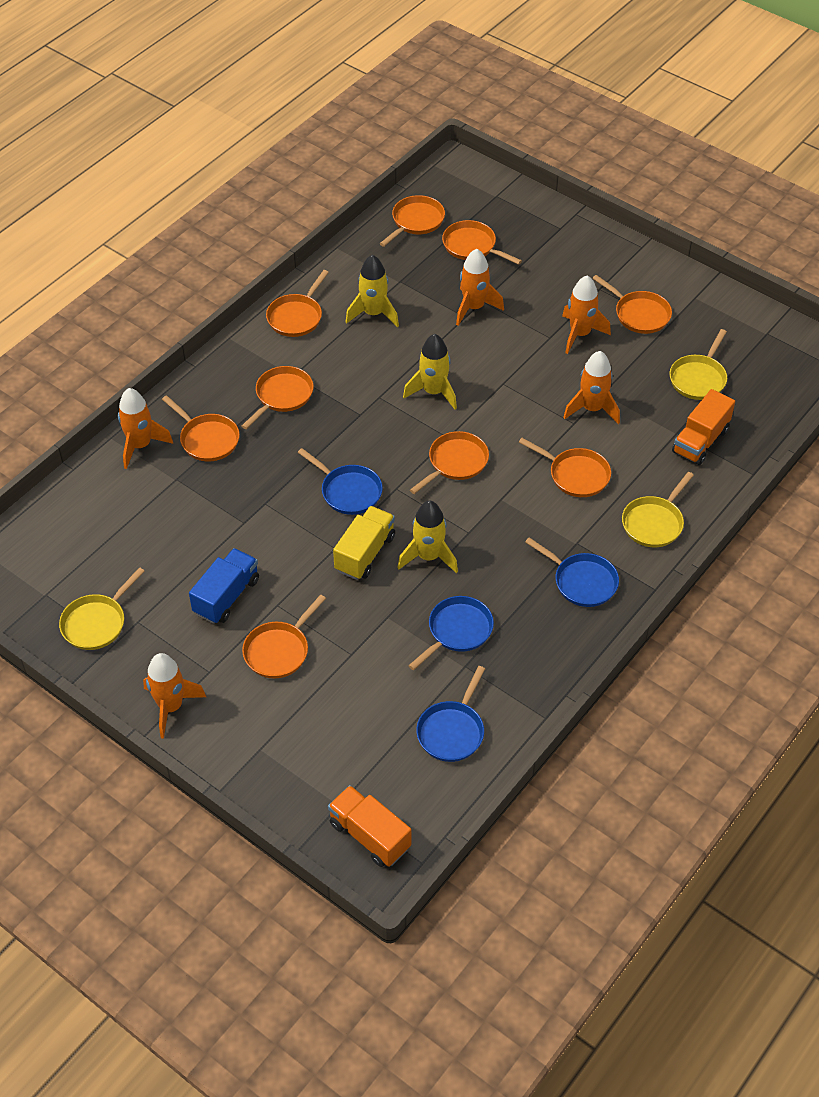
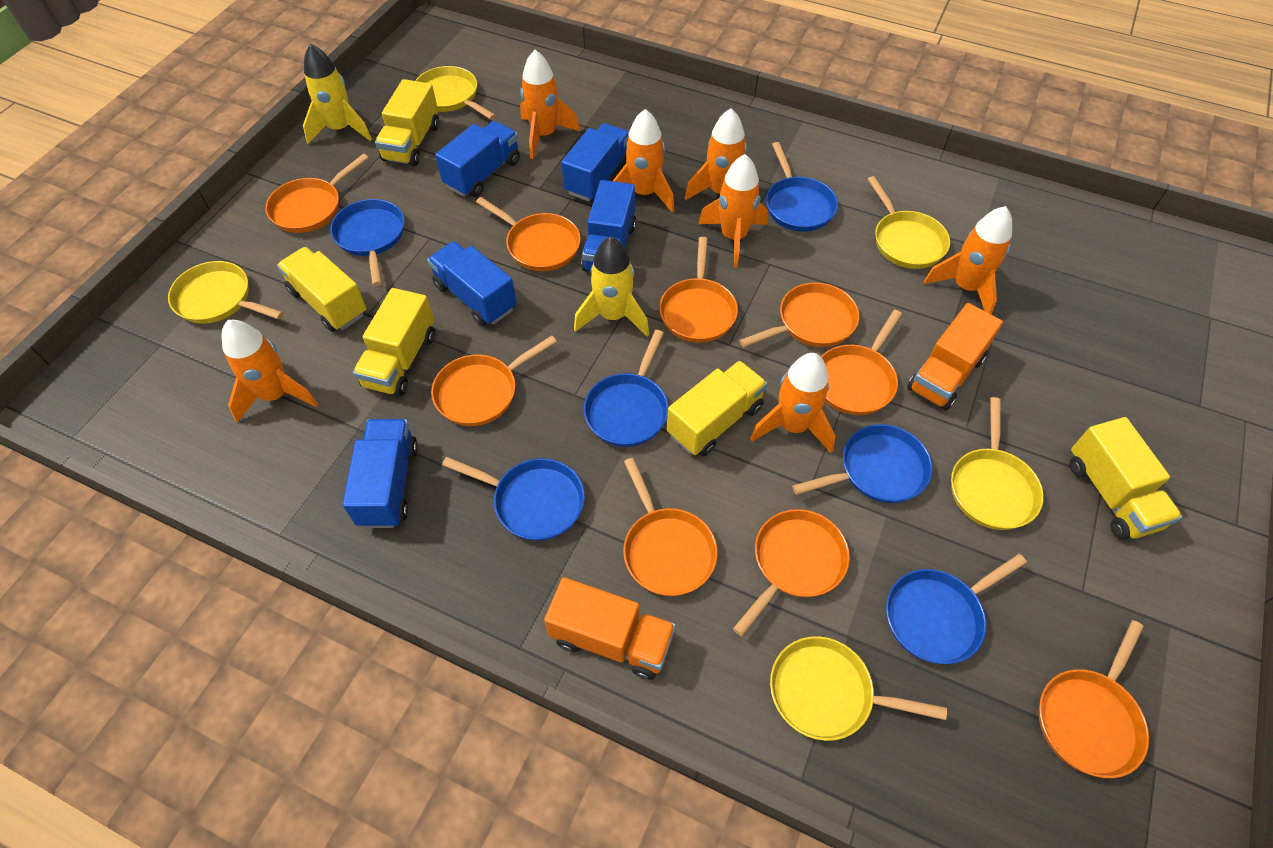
blue pan: 4 -> 6
blue truck: 1 -> 5
orange rocket: 5 -> 7
yellow pan: 3 -> 5
yellow rocket: 3 -> 2
yellow truck: 1 -> 5

